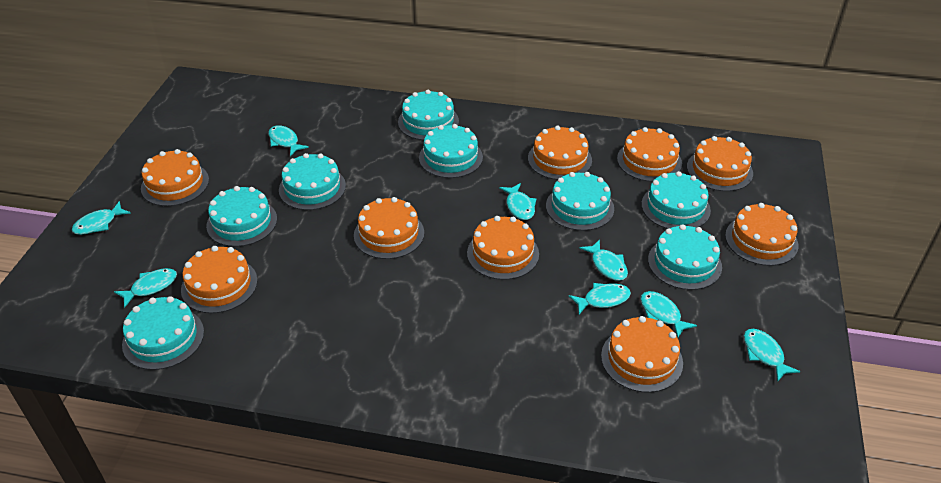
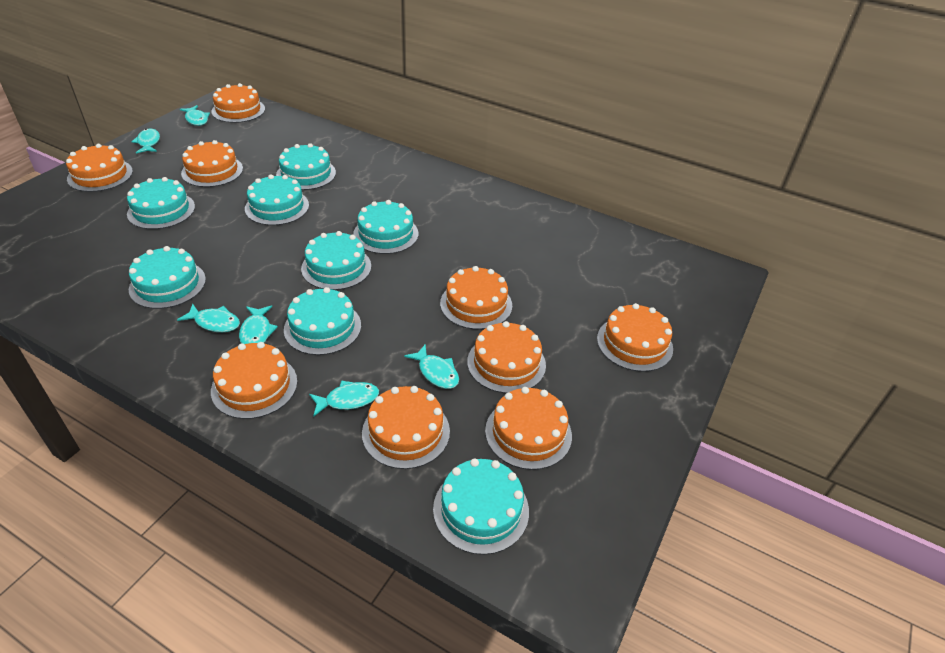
turquoise fish: 8 -> 6

